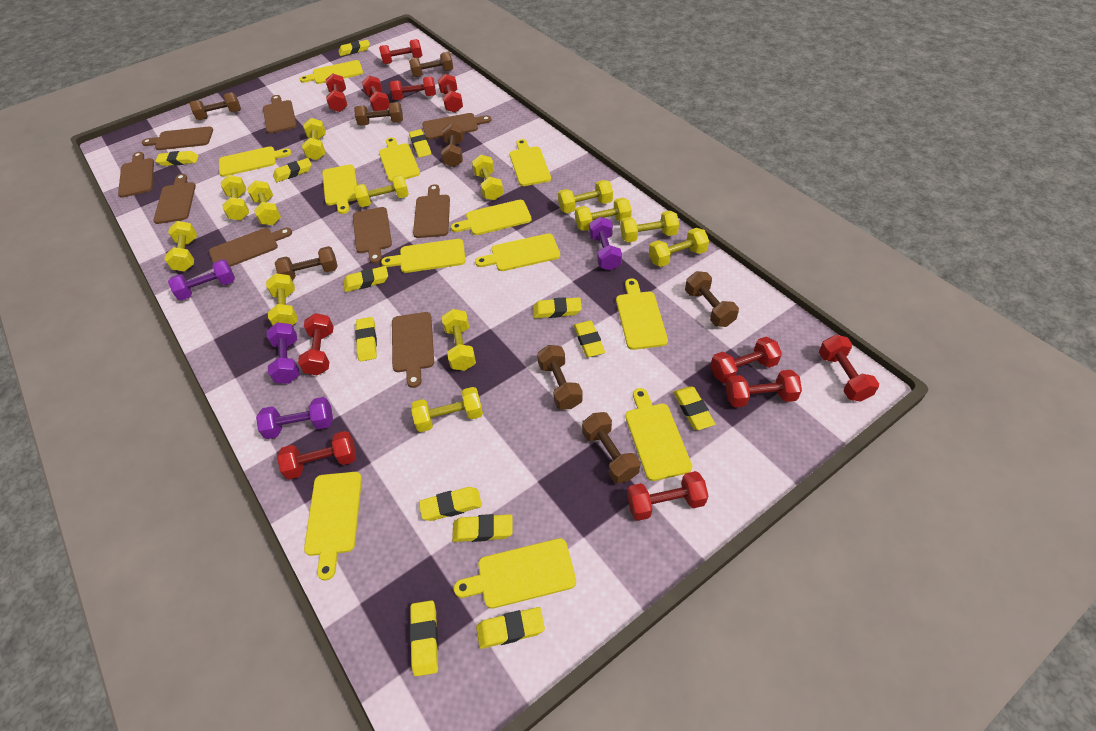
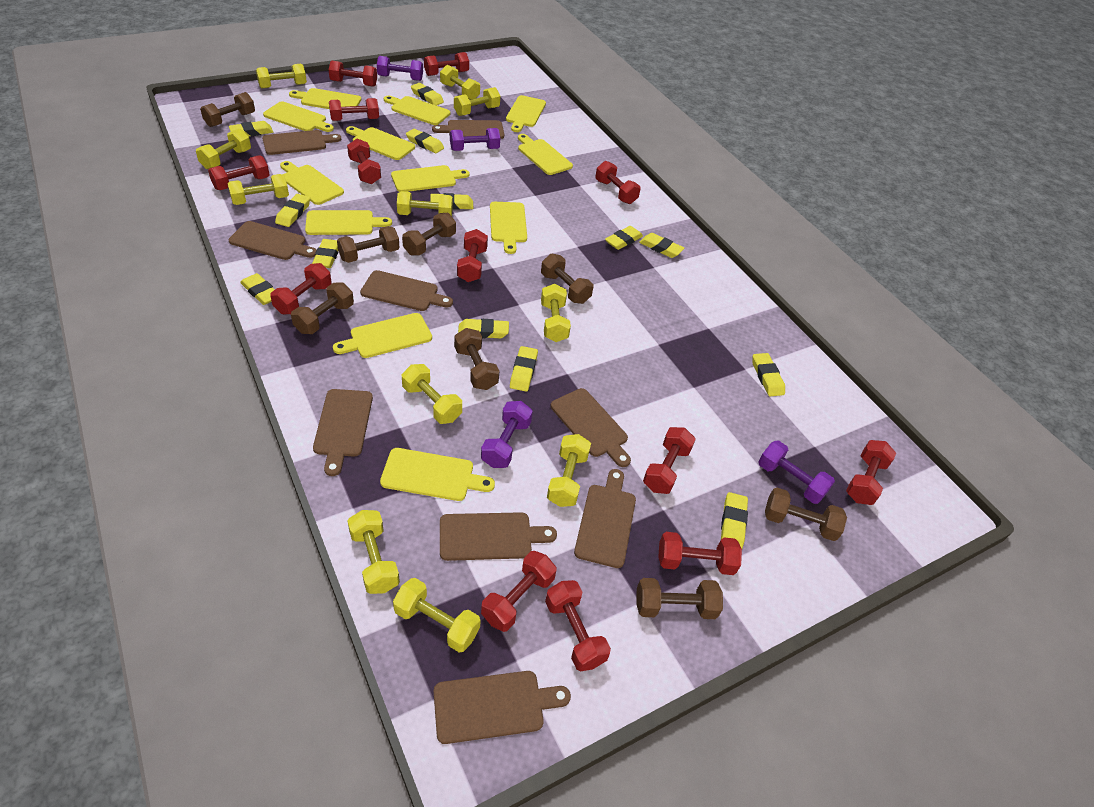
red dumbbell: 11 -> 13
yellow dumbbell: 13 -> 11

